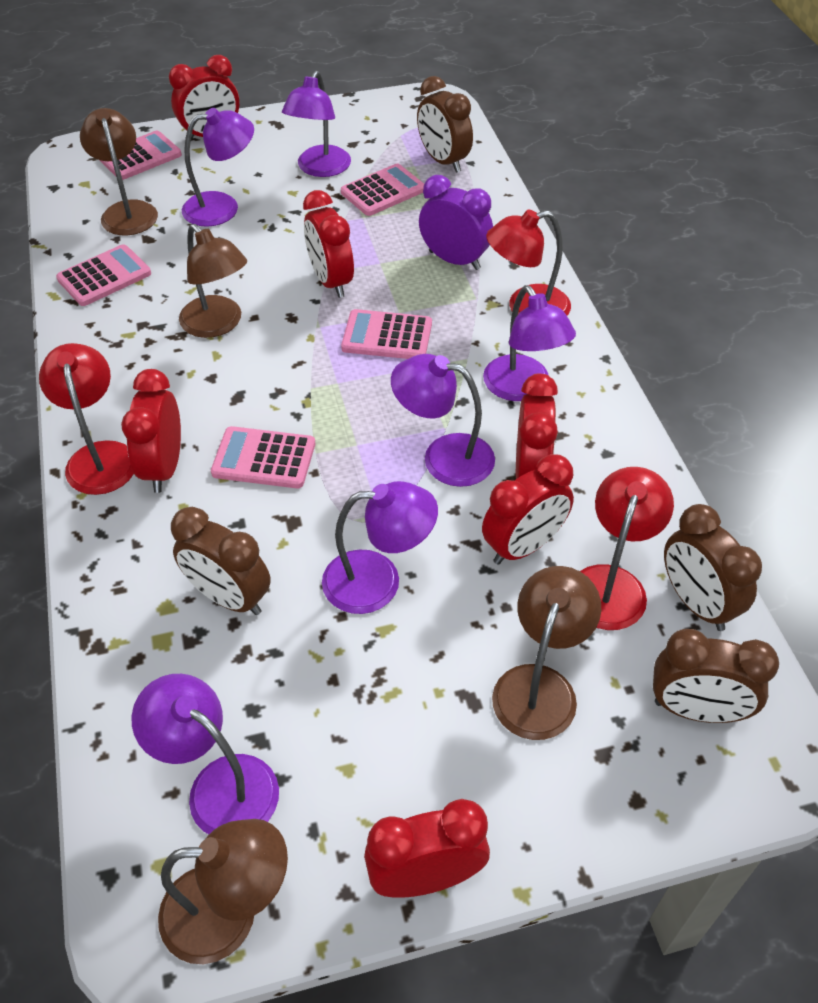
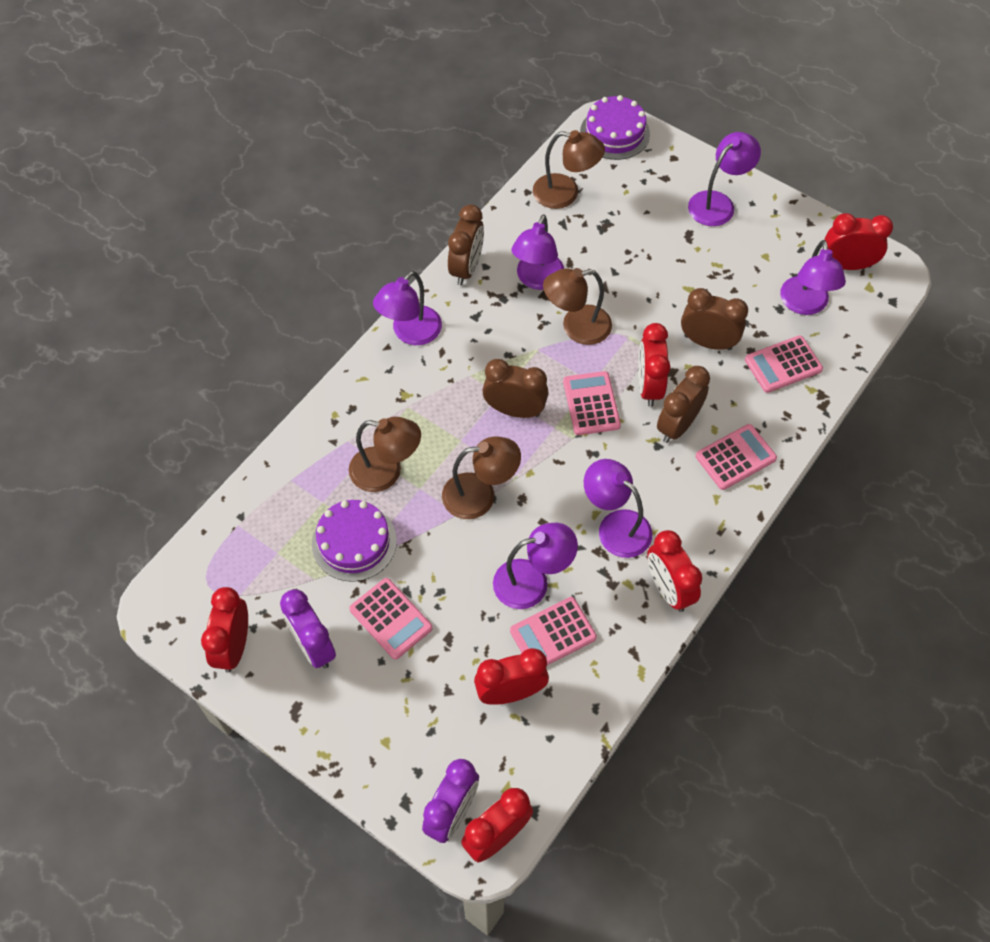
purple cake: 0 -> 2
purple clock: 1 -> 2
red lamp: 3 -> 0

